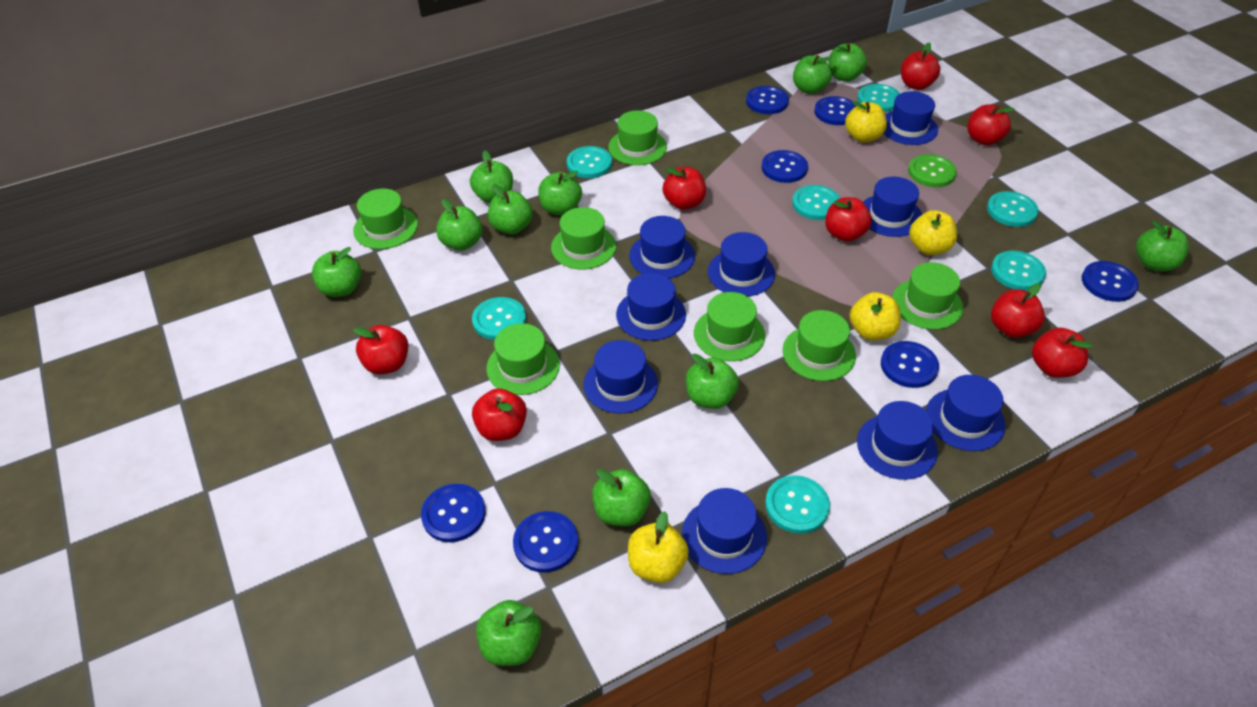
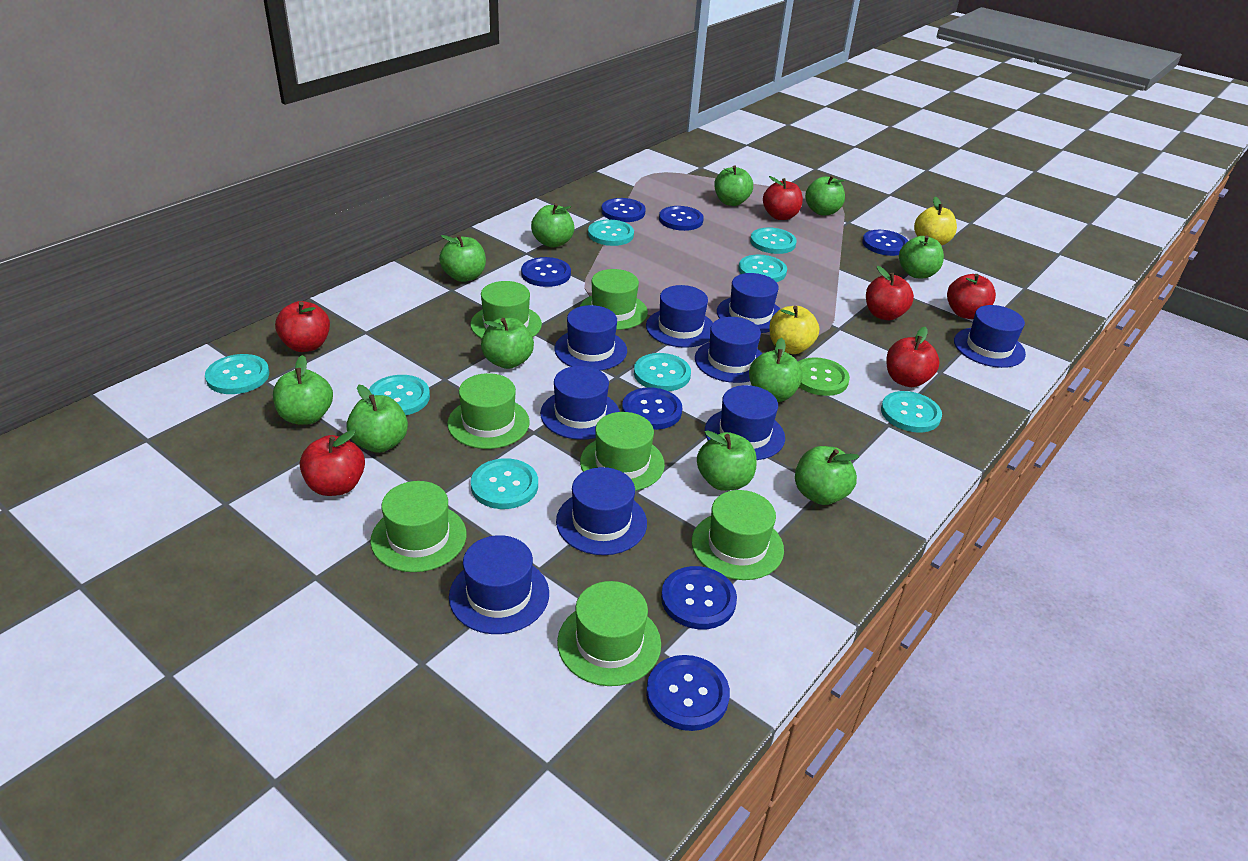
red apple: 8 -> 6
turquoise button: 7 -> 8
yellow apple: 4 -> 2

